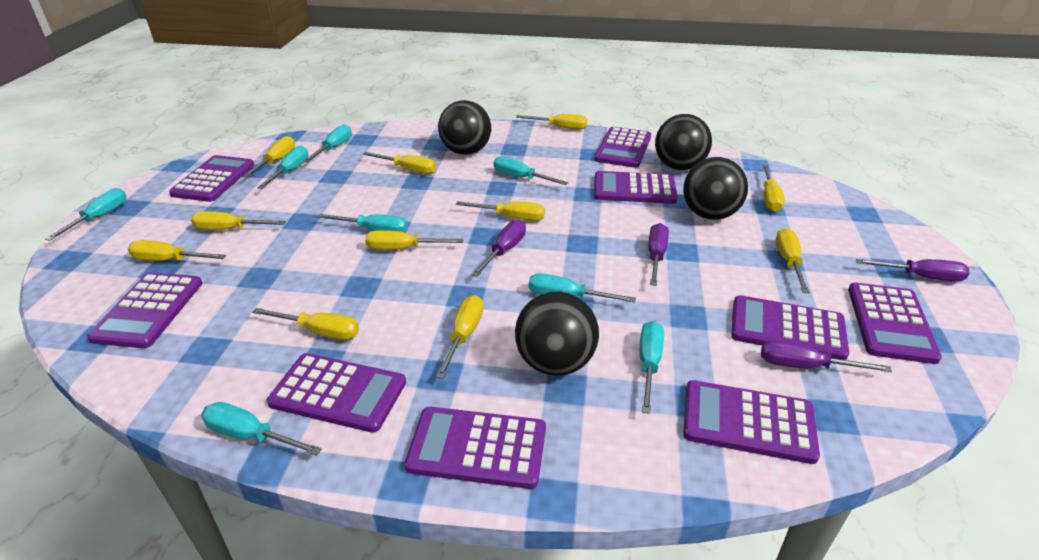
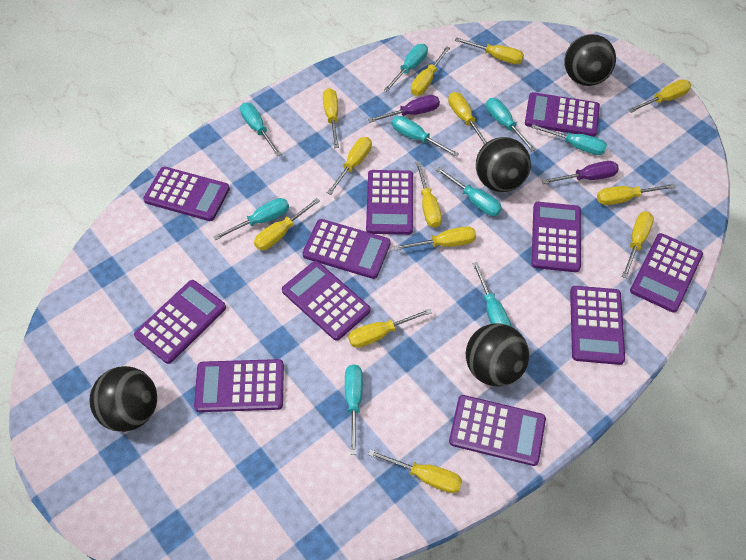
purple calculator: 9 -> 11
purple screwdriver: 4 -> 2
turquoise screwdriver: 8 -> 9
yellow screwdriver: 11 -> 13

